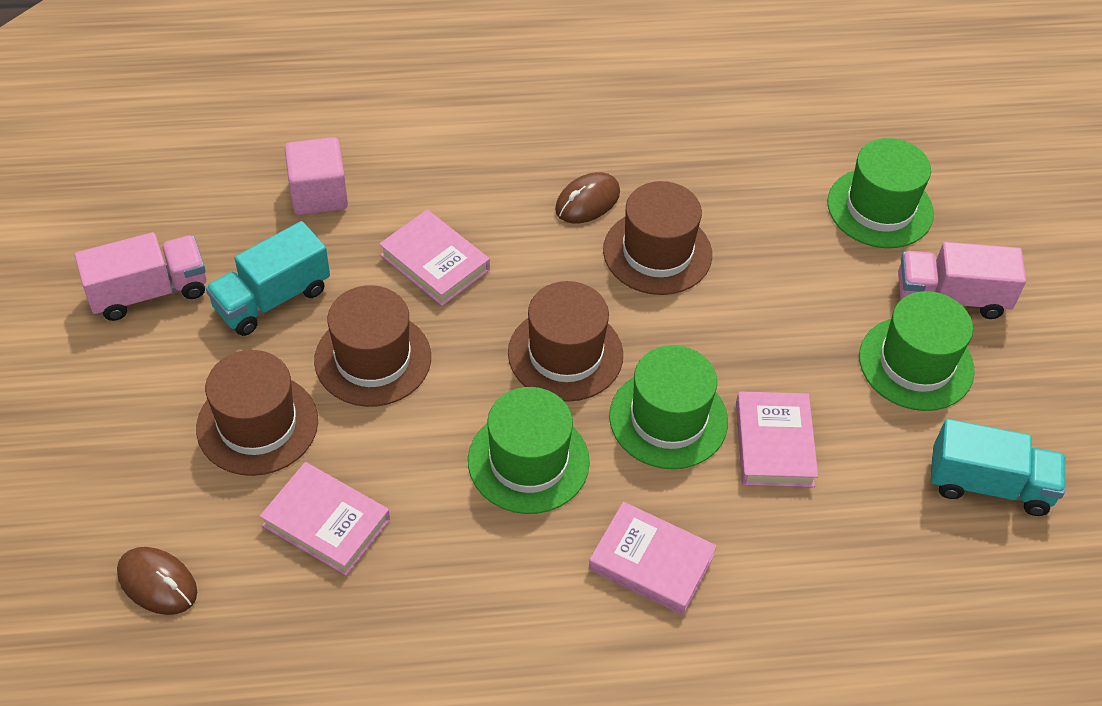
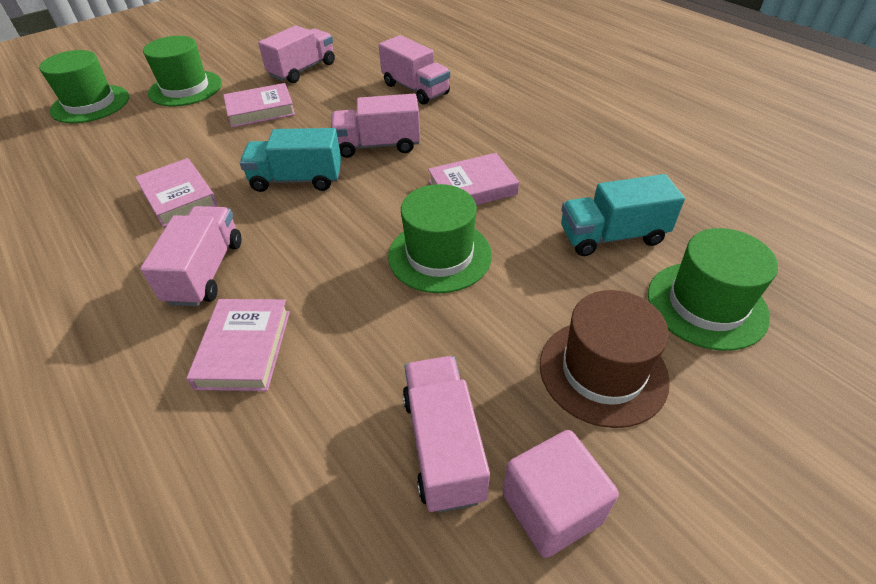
brown hat: 4 -> 1
brown mouse: 2 -> 0
pink truck: 2 -> 5

